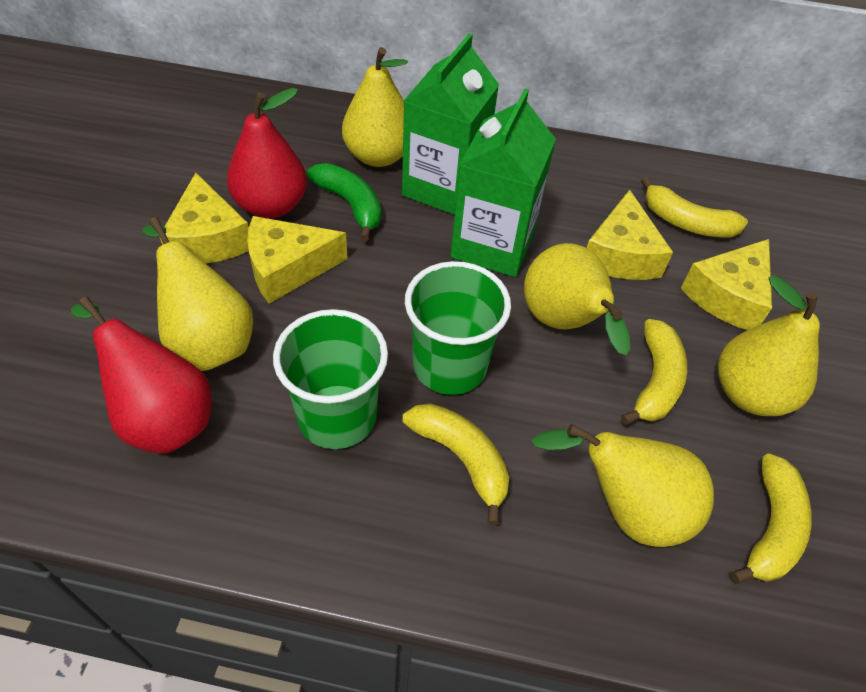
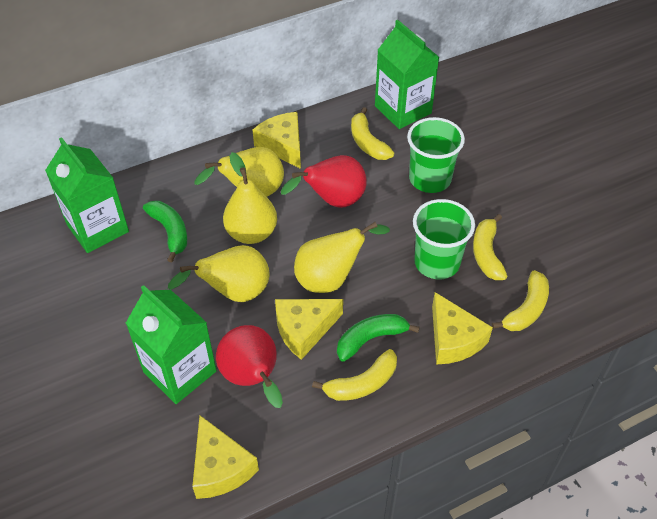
green banana: 1 -> 2
green carton: 2 -> 3
yellow pear: 5 -> 4

